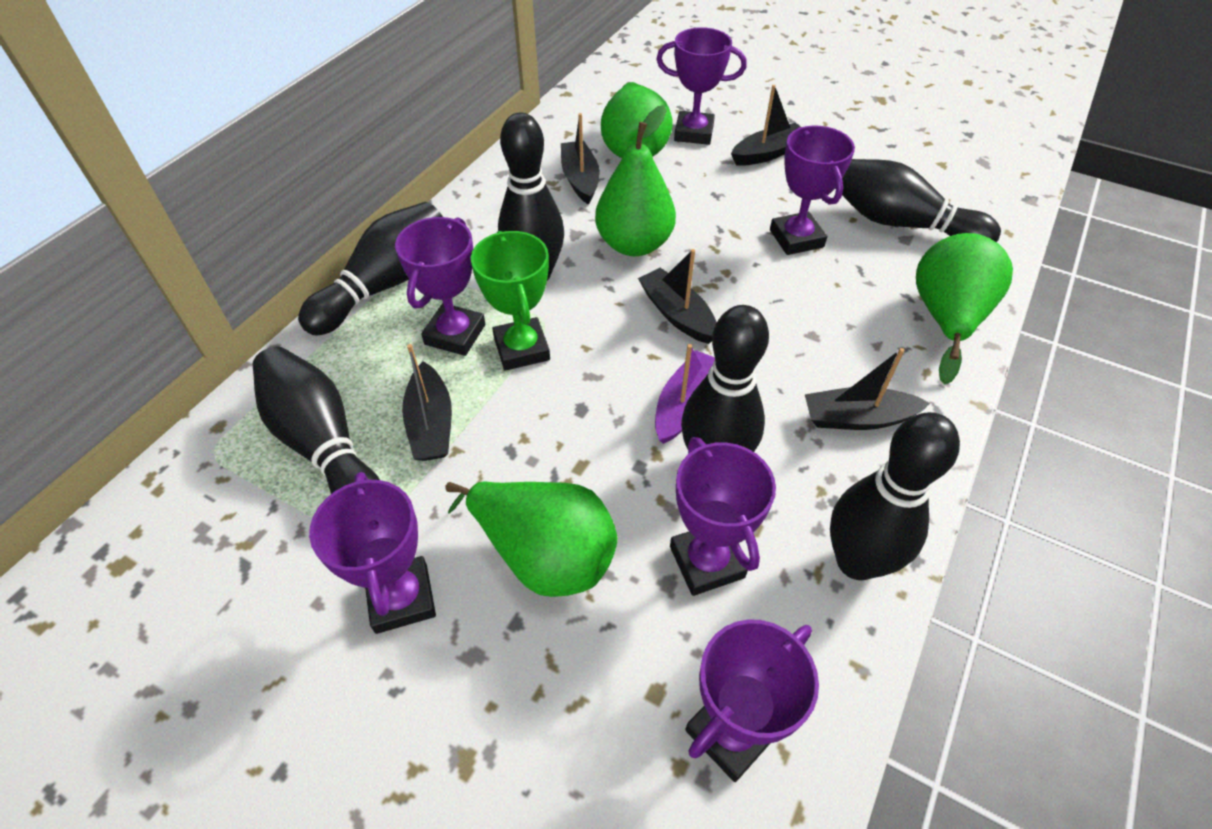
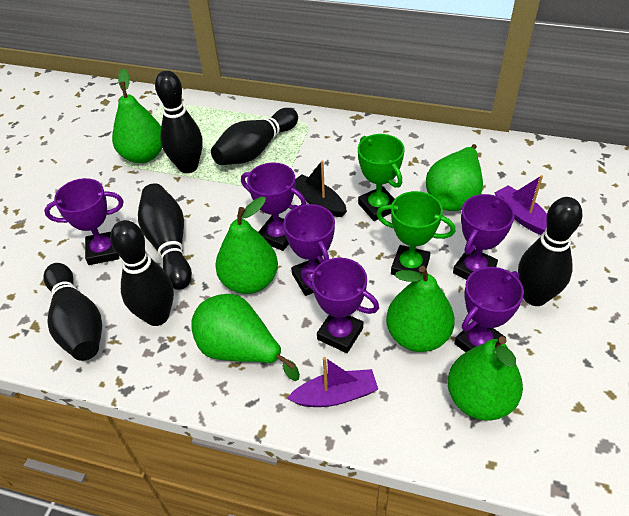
black boat: 5 -> 1
green pear: 4 -> 6
green trophy: 1 -> 2
purple boat: 1 -> 2

